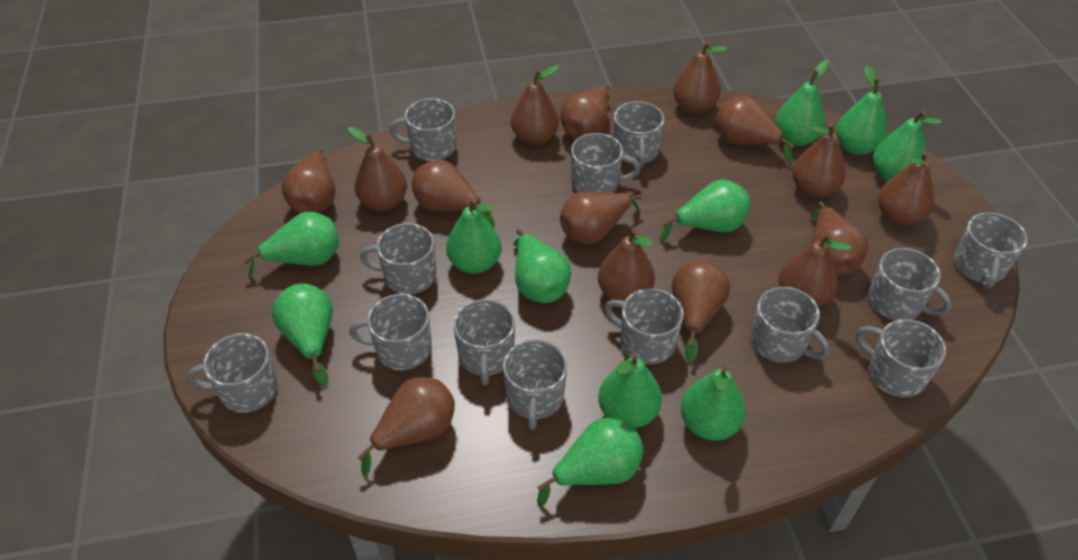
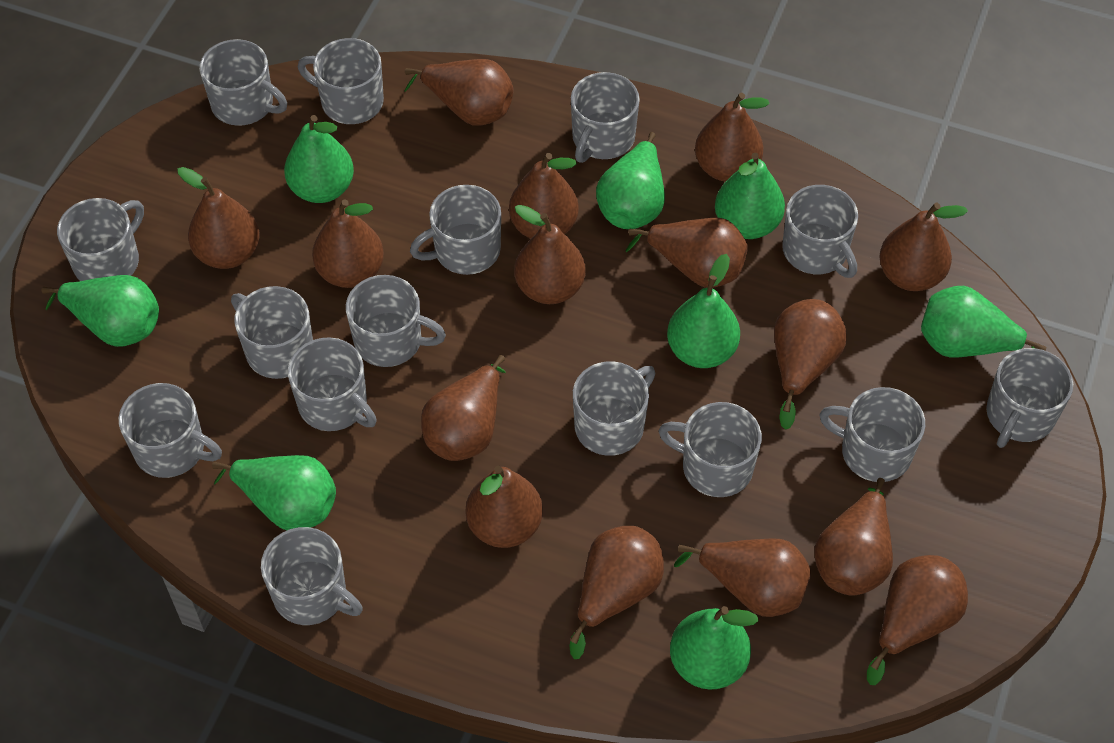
green pear: 11 -> 8
grey mug: 13 -> 15

